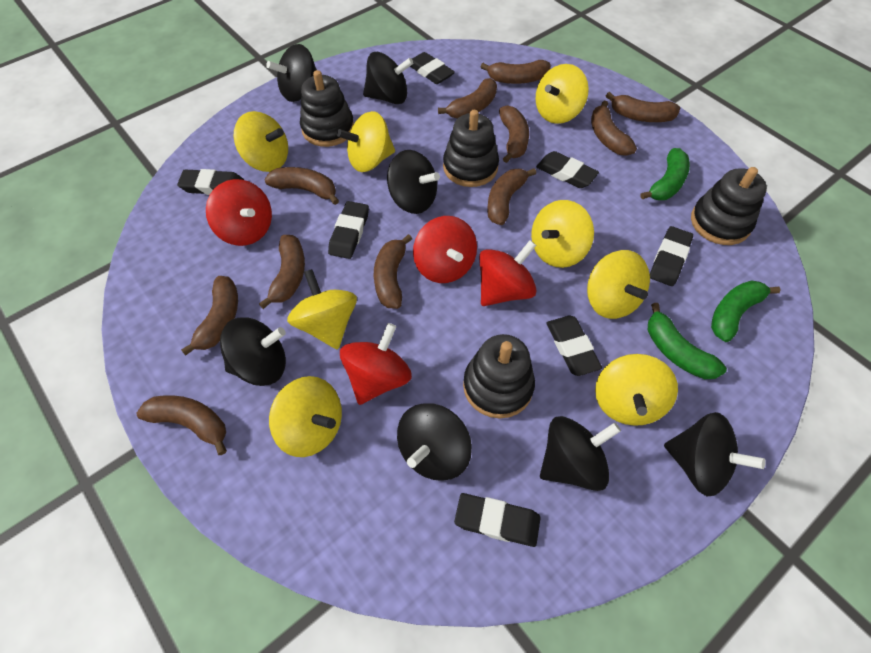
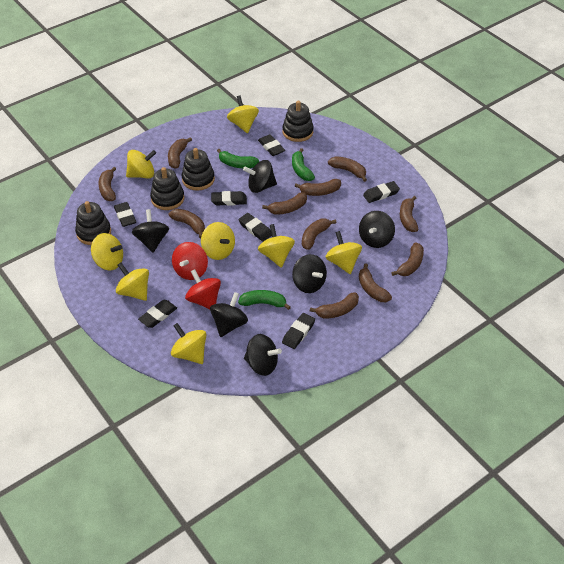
black spinning top: 7 -> 6
red spinning top: 4 -> 2

